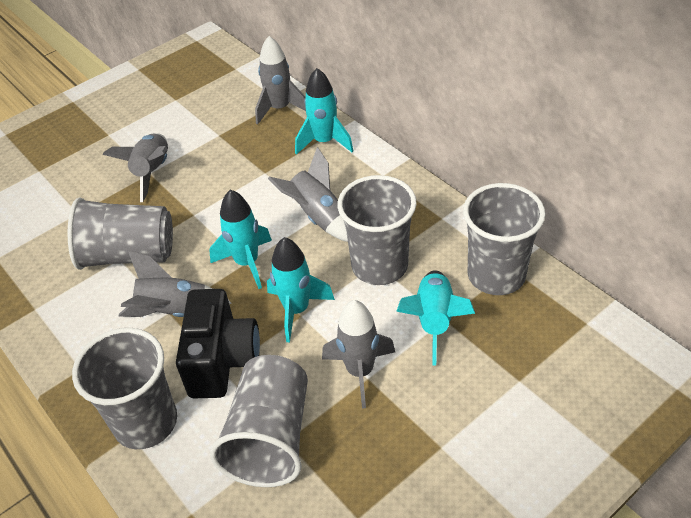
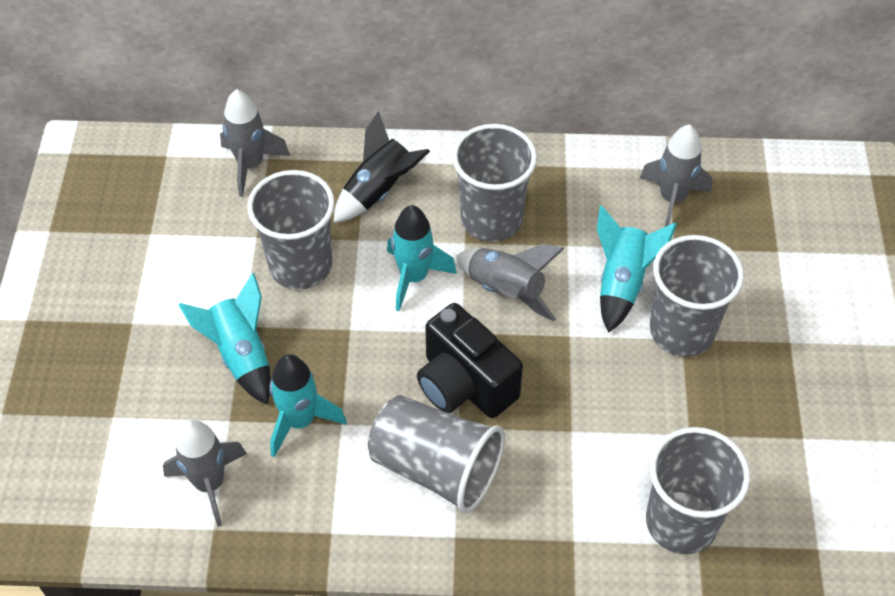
black rocket: 0 -> 1
grey rocket: 5 -> 4

